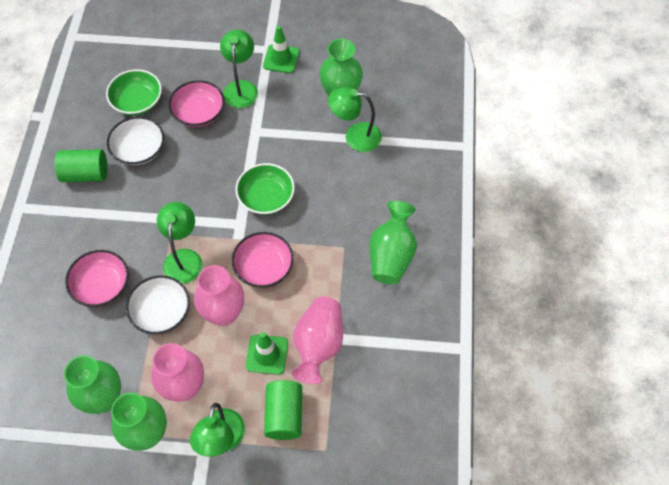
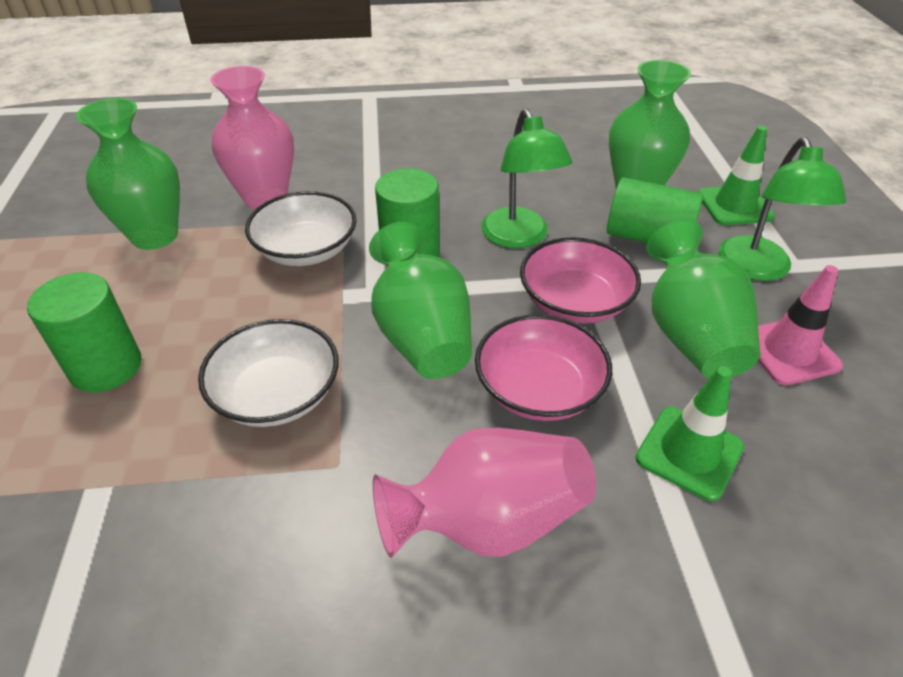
green bowl: 2 -> 0
green cylinder: 2 -> 3
green lamp: 4 -> 2
pink bowl: 3 -> 2
pink traffic cone: 0 -> 1
pink vase: 3 -> 2

